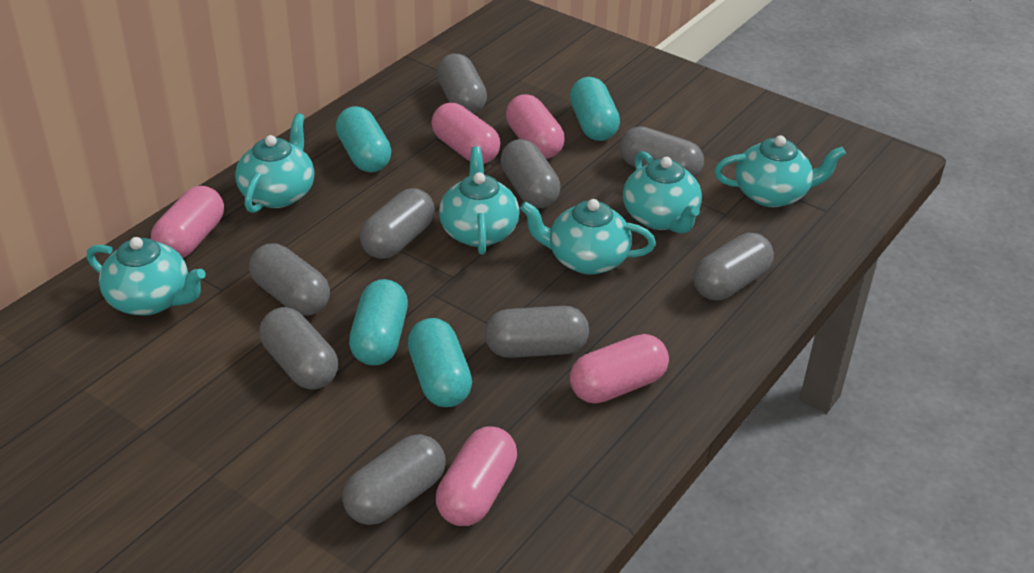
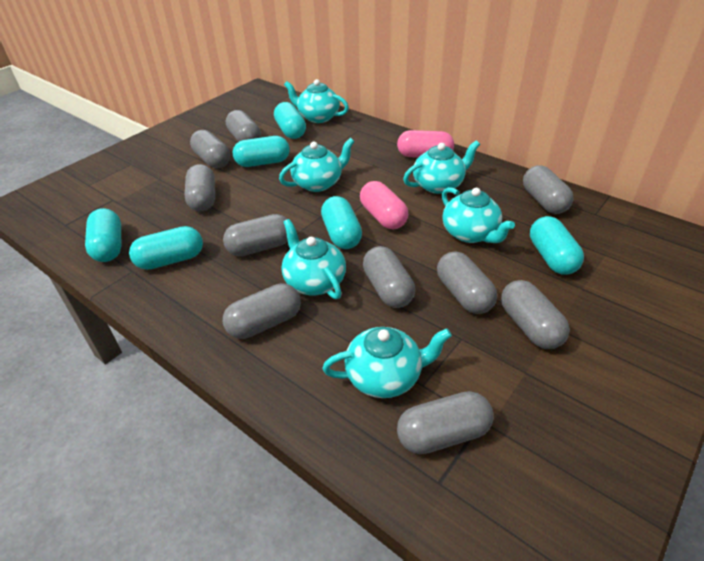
grey capsule: 9 -> 10
pink capsule: 5 -> 2
turquoise capsule: 4 -> 6

